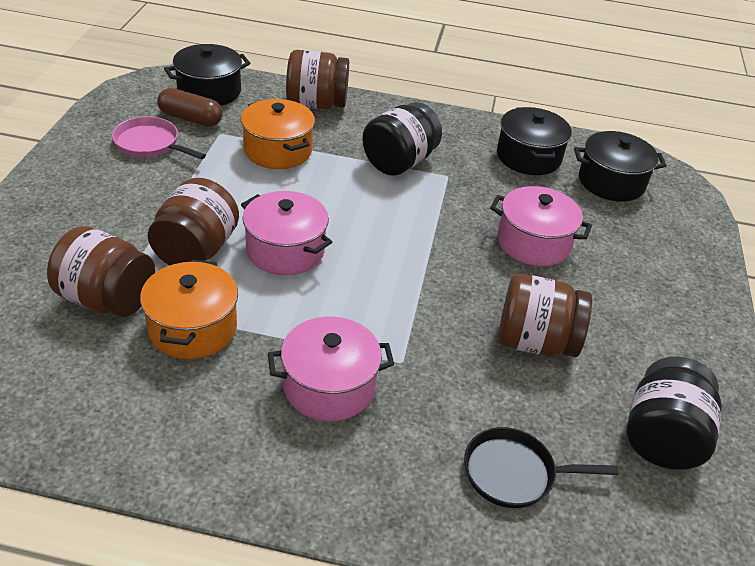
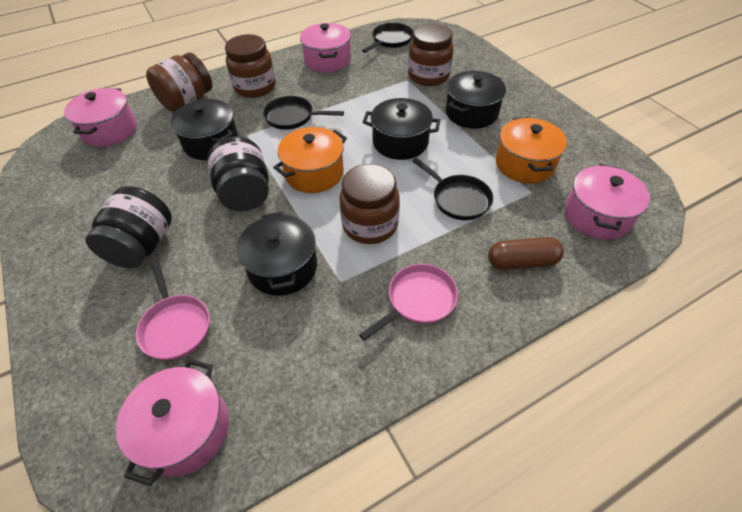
black pan: 1 -> 3
black pot: 3 -> 4
pink pan: 1 -> 2
pink pot: 3 -> 4

